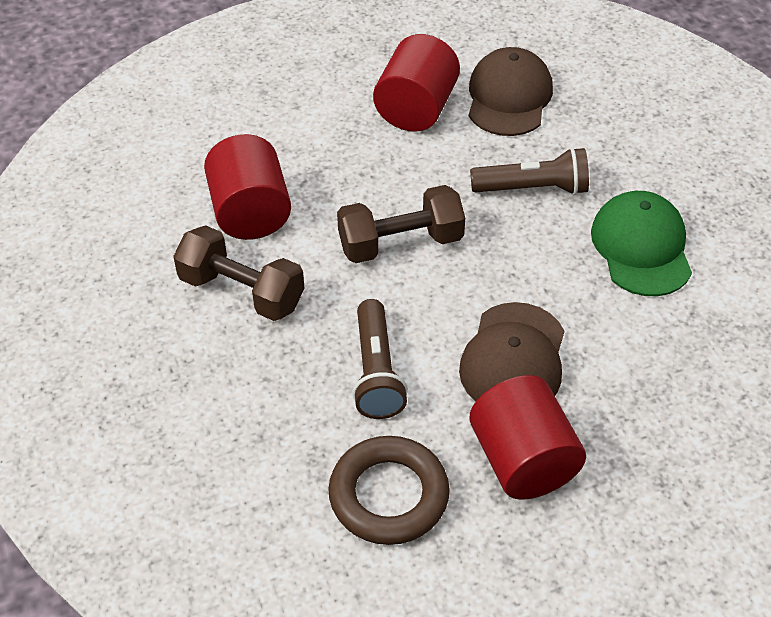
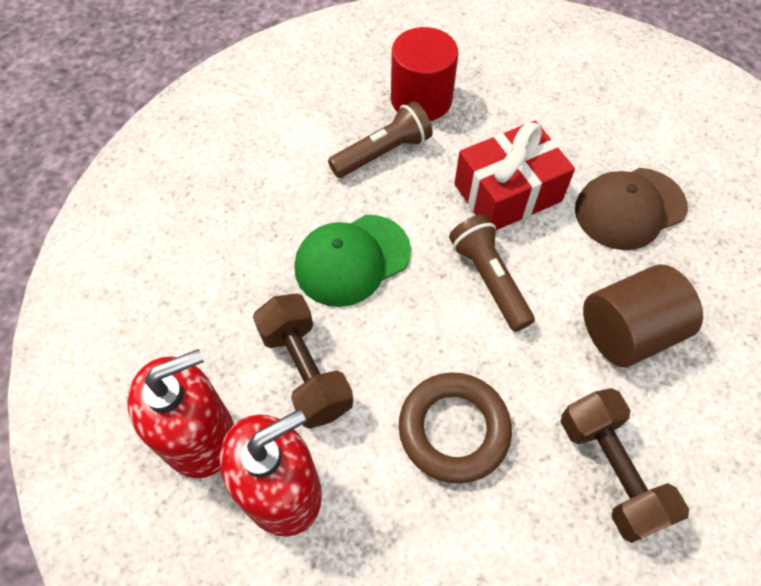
brown cap: 2 -> 1
brown cylinder: 0 -> 1
red cylinder: 3 -> 1
red gift: 0 -> 1
red soap dispenser: 0 -> 2

